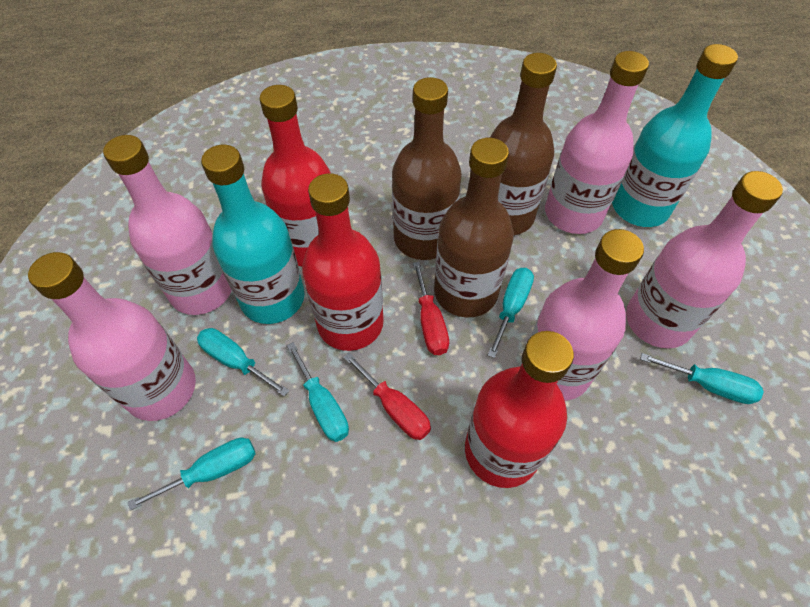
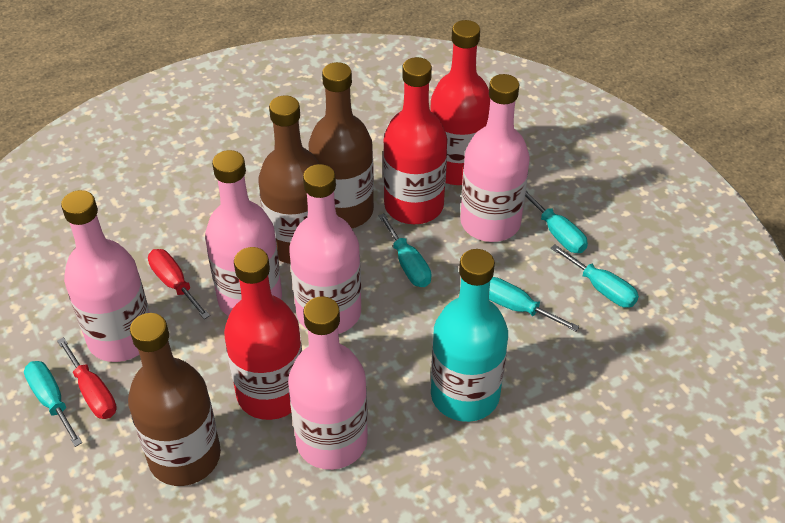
turquoise bottle: 2 -> 1

